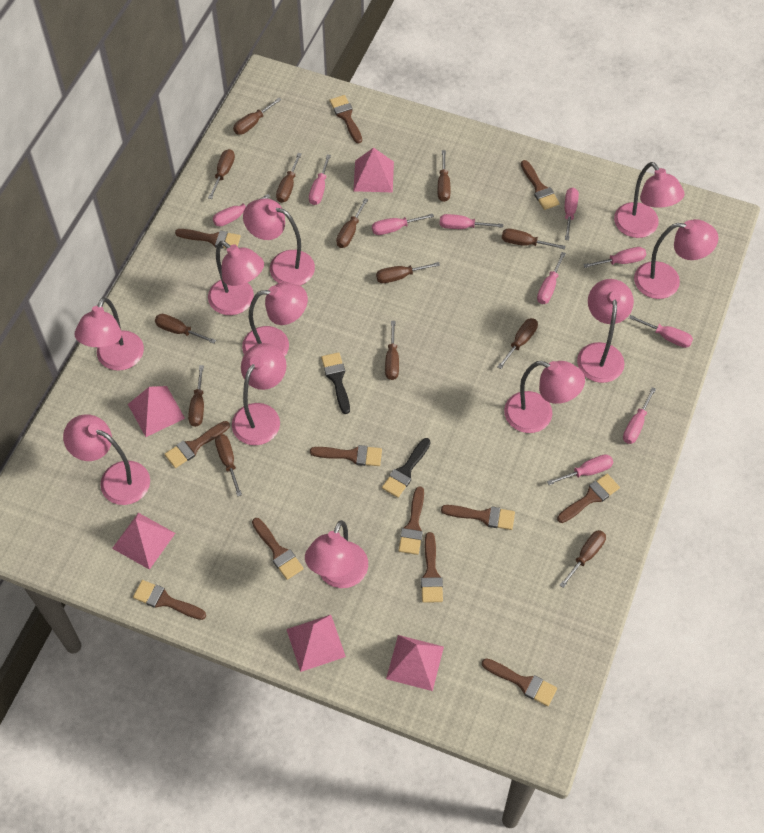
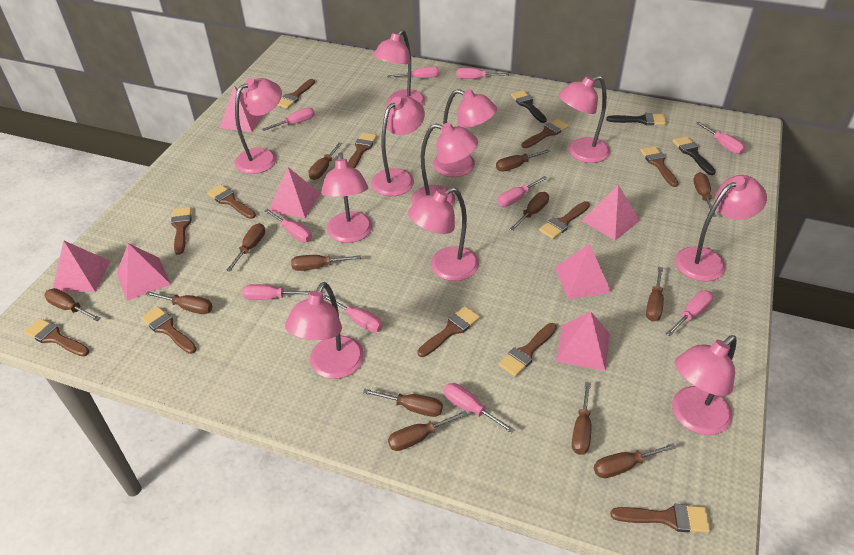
black brush: 2 -> 3
pink pyramid: 5 -> 7

